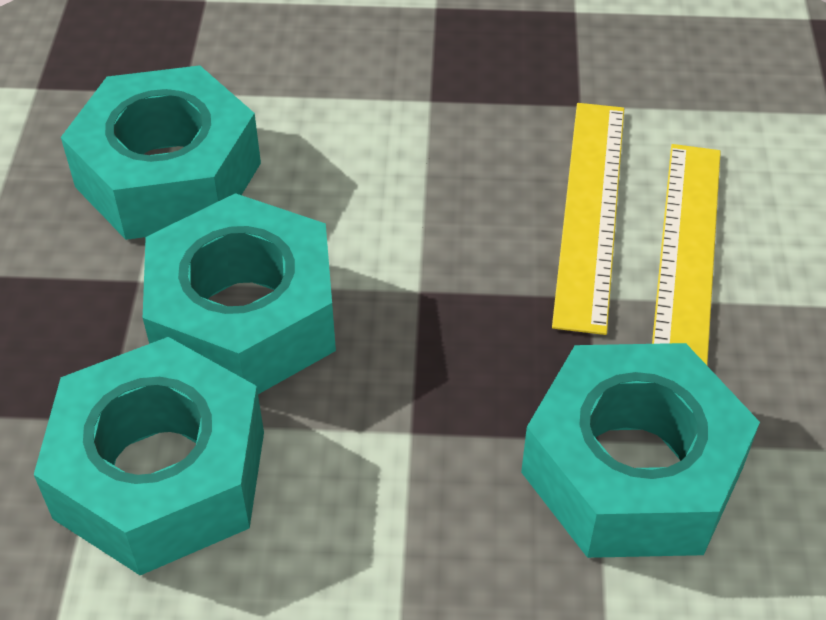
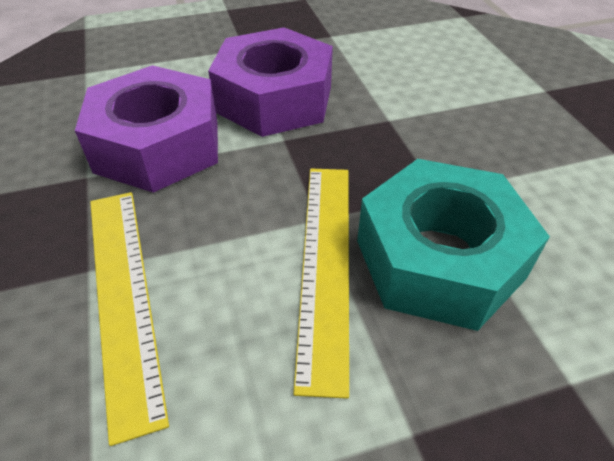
purple nut: 0 -> 2
turquoise nut: 4 -> 1

